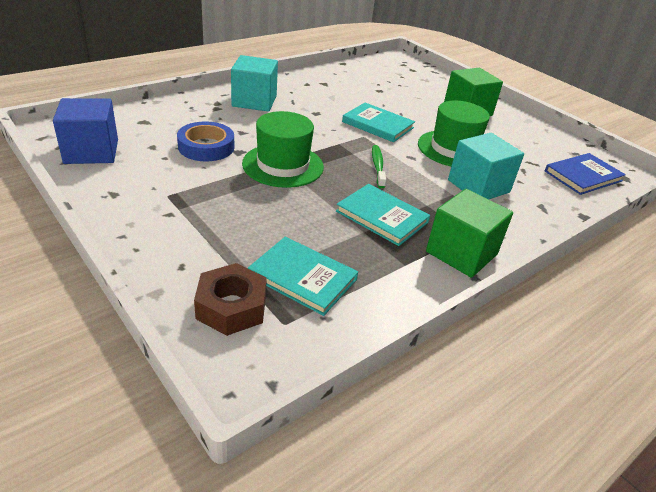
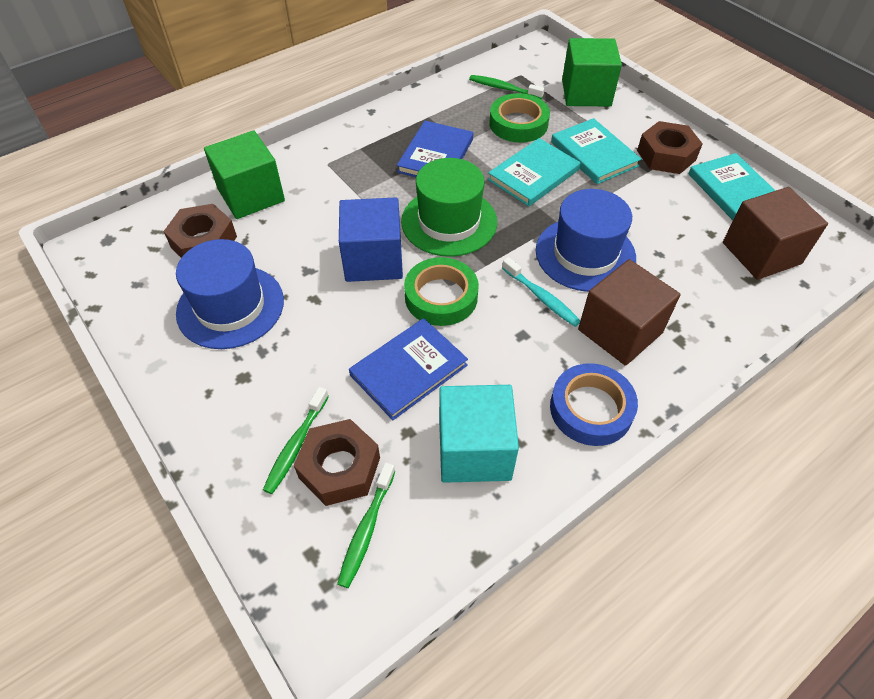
blue book: 1 -> 2
blue hat: 0 -> 2
brown cube: 0 -> 2
brown nut: 1 -> 3
green hat: 2 -> 1
green tape: 0 -> 2
green toothbrush: 1 -> 3
turquoise cube: 2 -> 1
turquoise toothbrush: 0 -> 1

